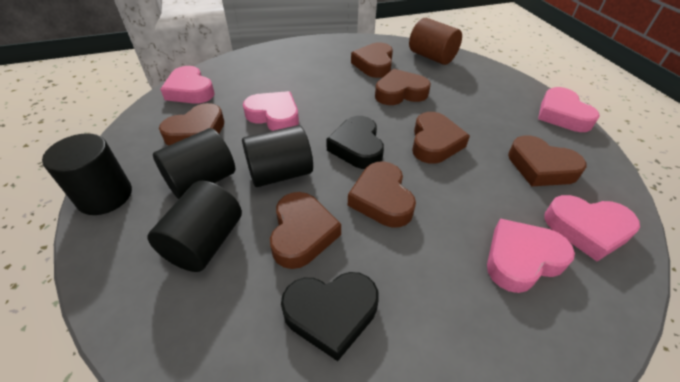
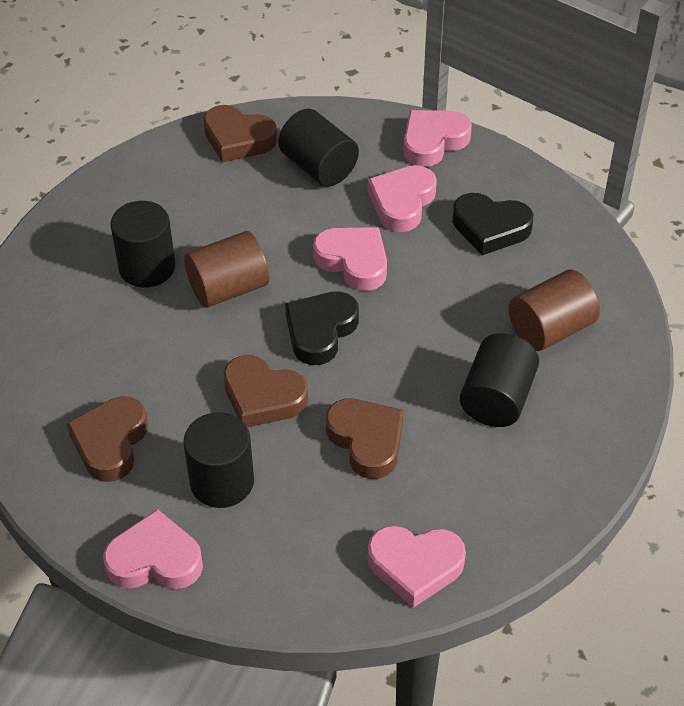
brown cylinder: 1 -> 2
brown heart: 7 -> 4

